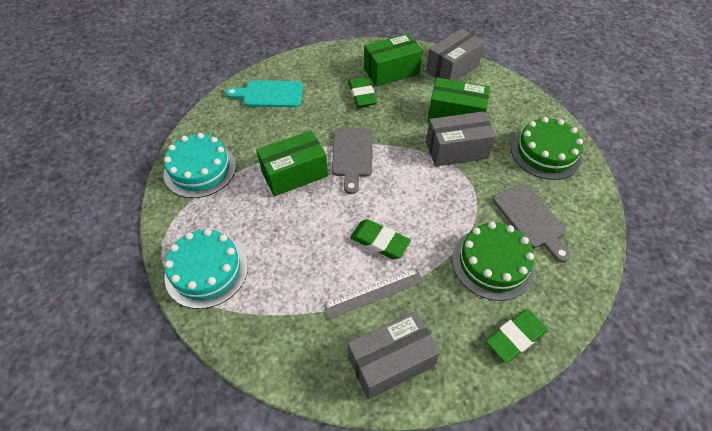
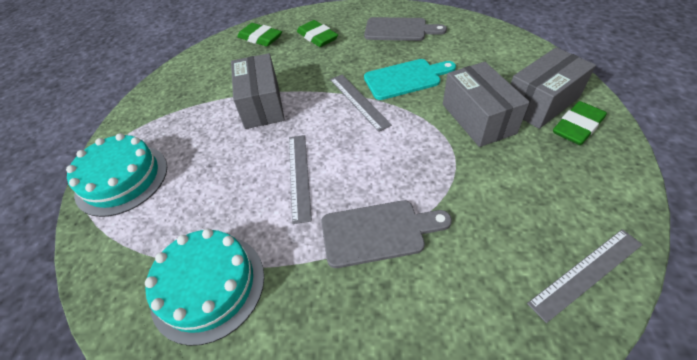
green box: 3 -> 0
green cake: 2 -> 0
grey ruler: 1 -> 3

